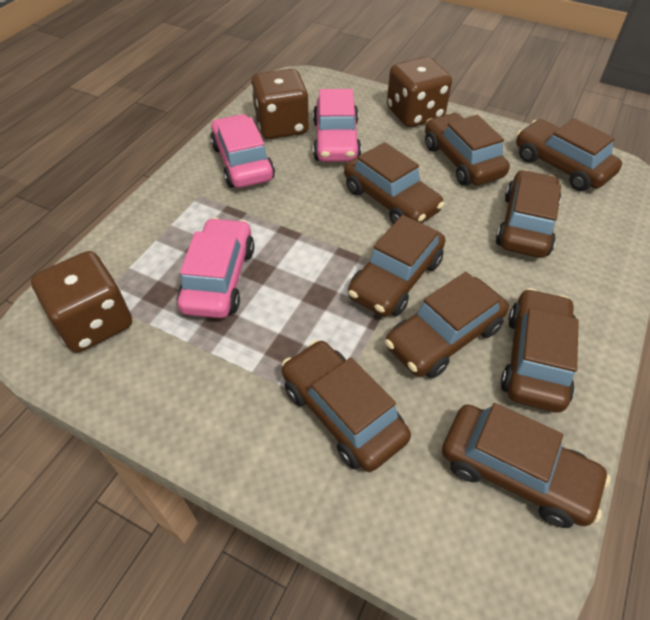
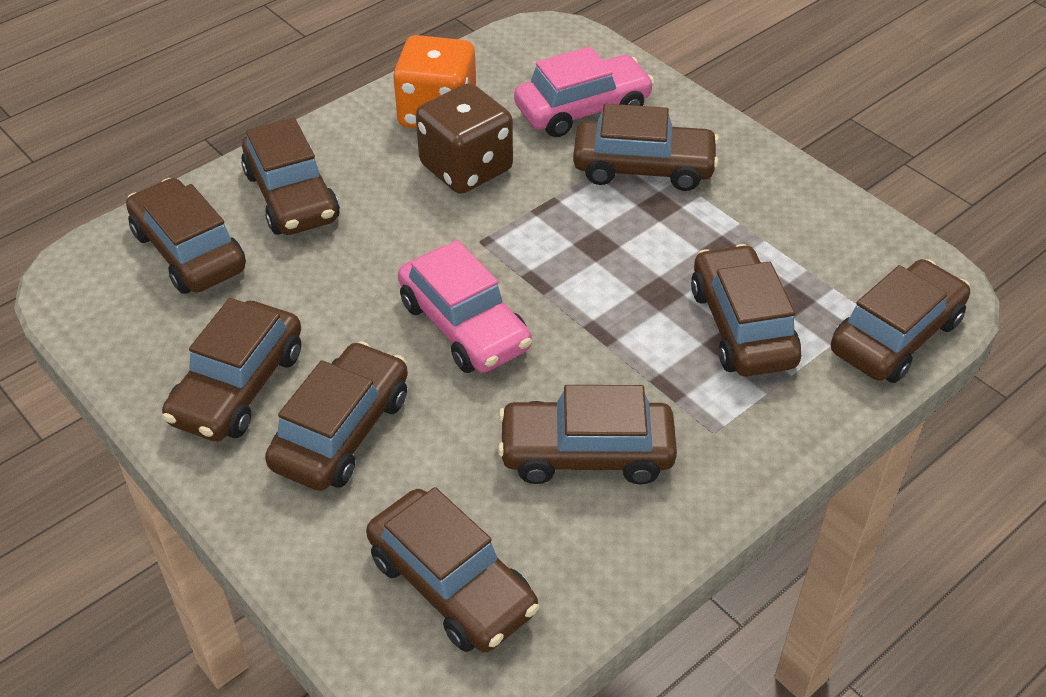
brown dice: 3 -> 1
orange dice: 0 -> 1
pink car: 3 -> 2

